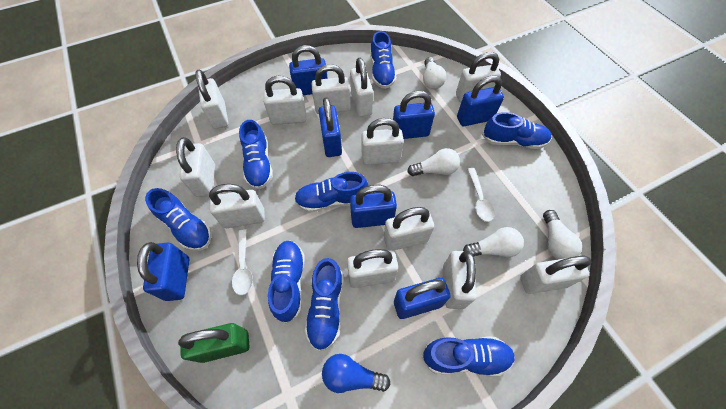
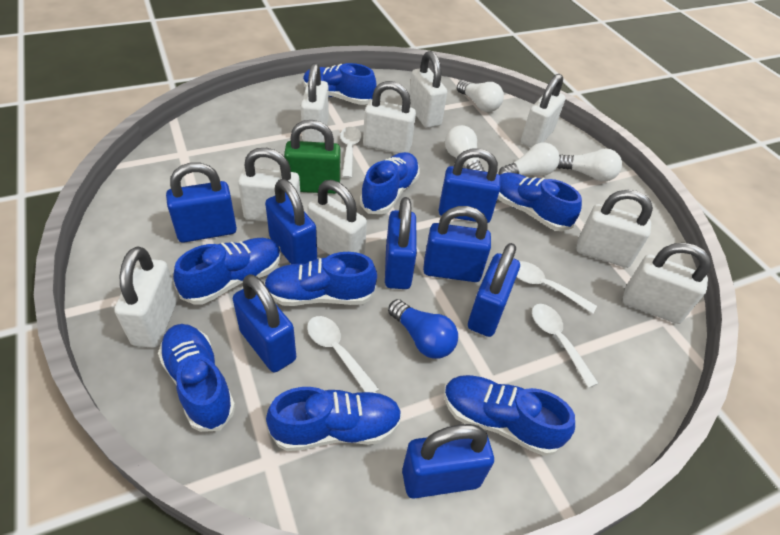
blue padlock: 7 -> 8
white padlock: 12 -> 9
white spoon: 2 -> 4

